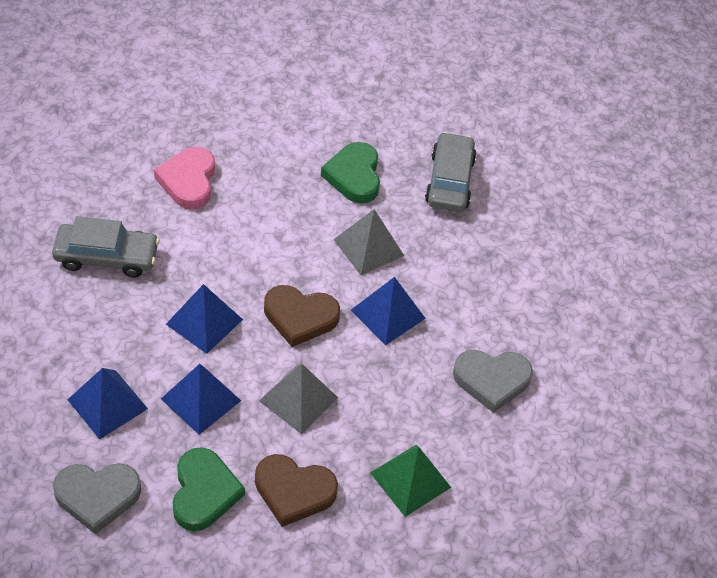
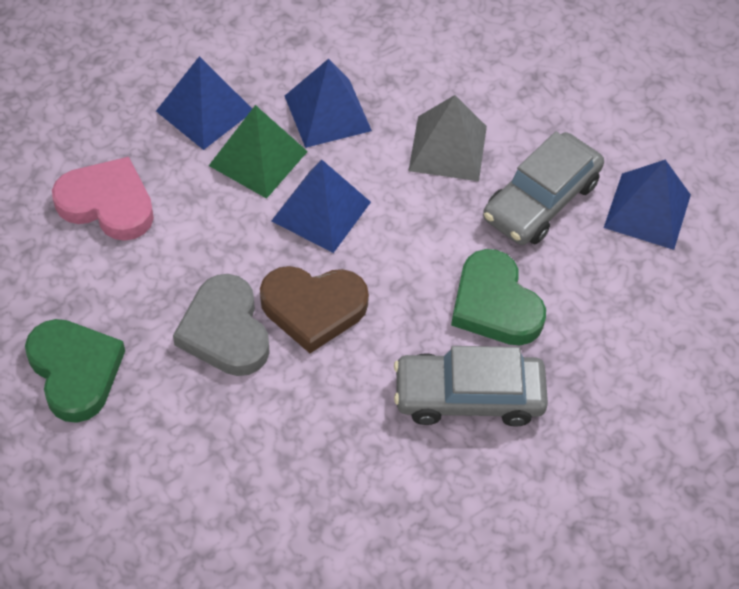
brown heart: 2 -> 1
grey heart: 2 -> 1
grey pyramid: 2 -> 1

